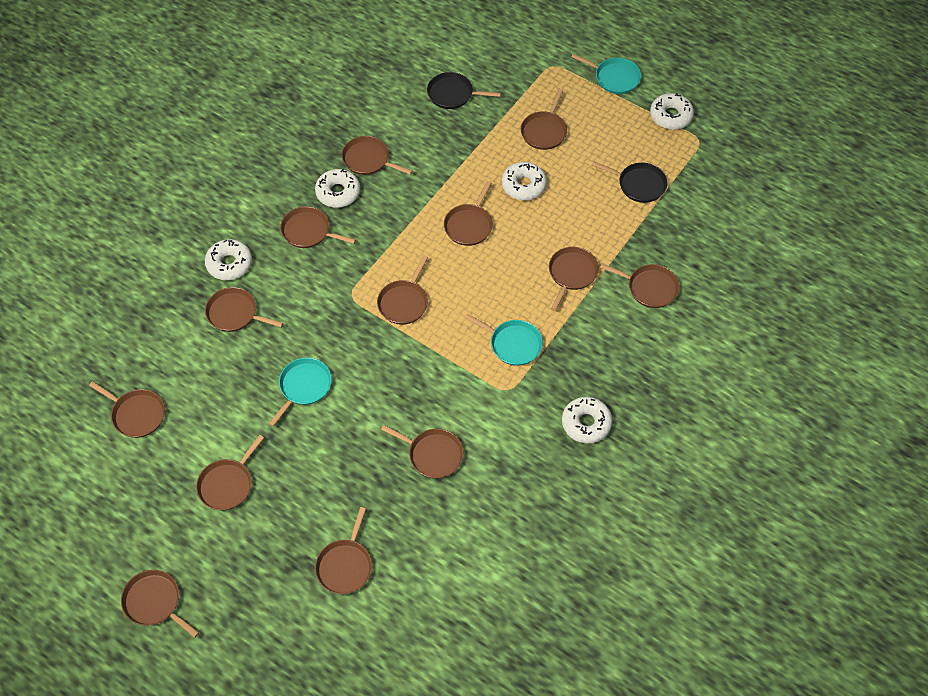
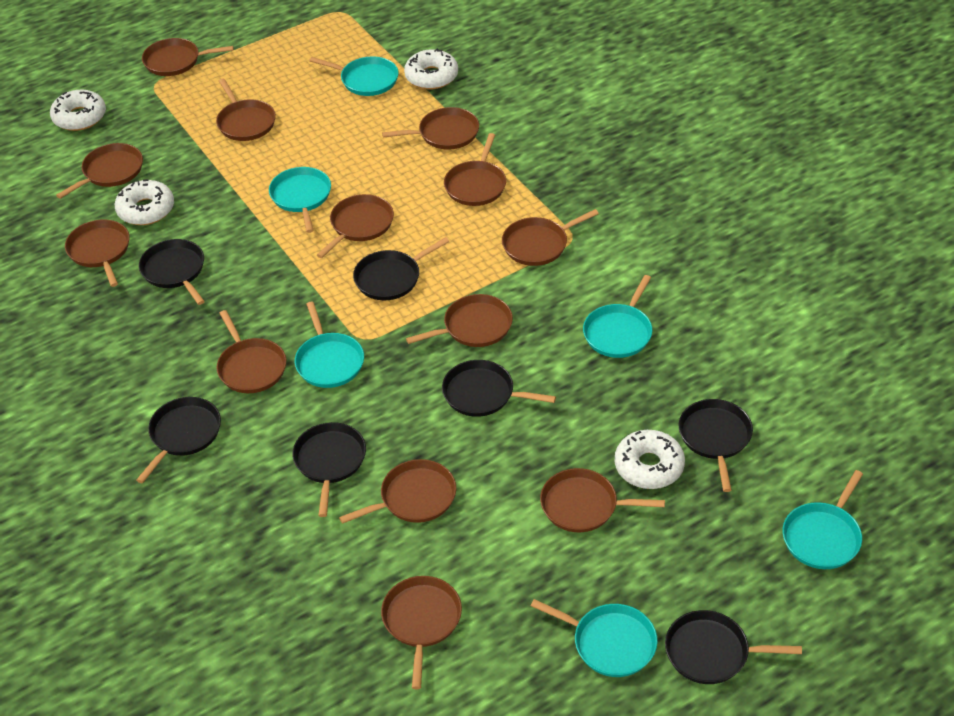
black pan: 2 -> 7
turquoise pan: 3 -> 6
white donut: 5 -> 4

